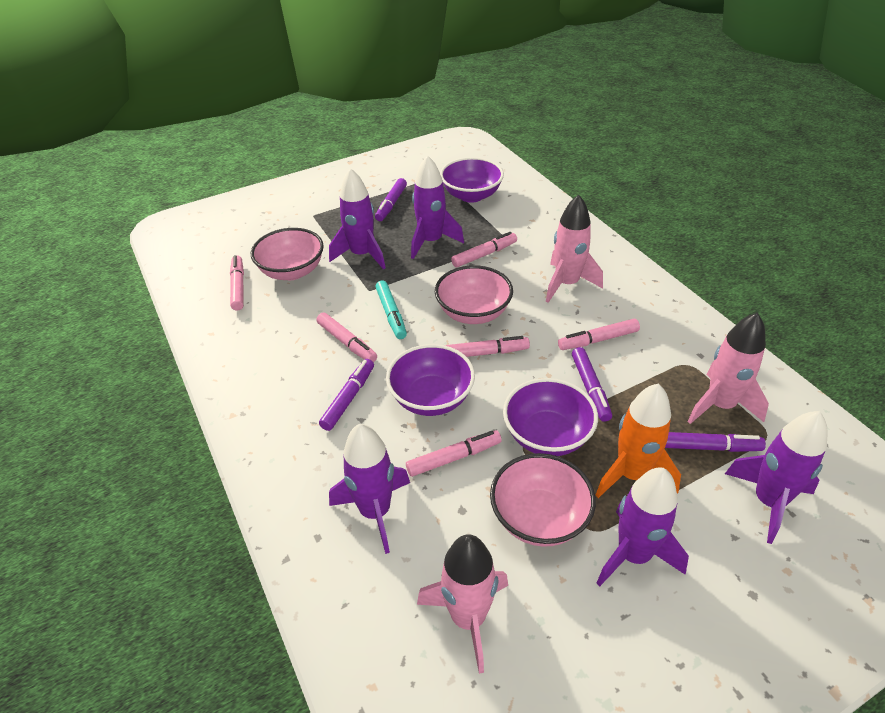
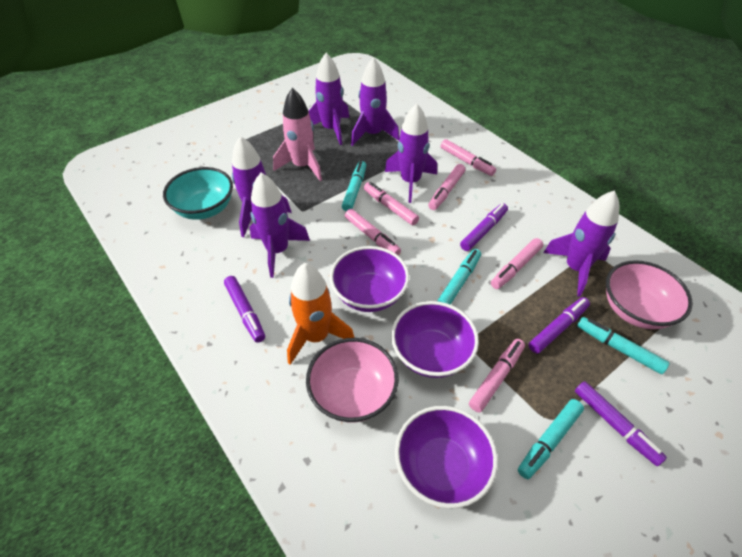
pink bowl: 3 -> 2
pink rocket: 3 -> 1
purple rocket: 5 -> 6
turquoise bowl: 0 -> 1
turquoise marker: 1 -> 4

